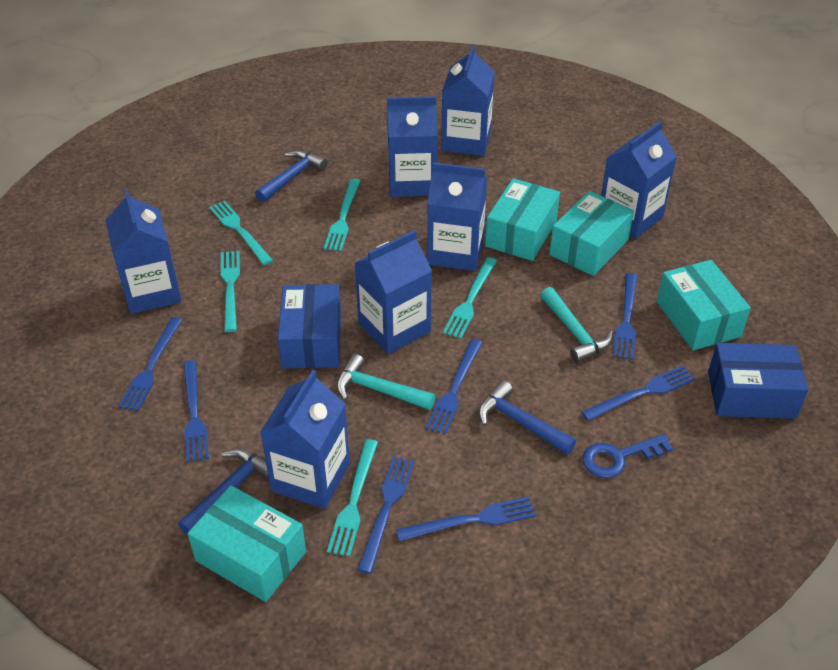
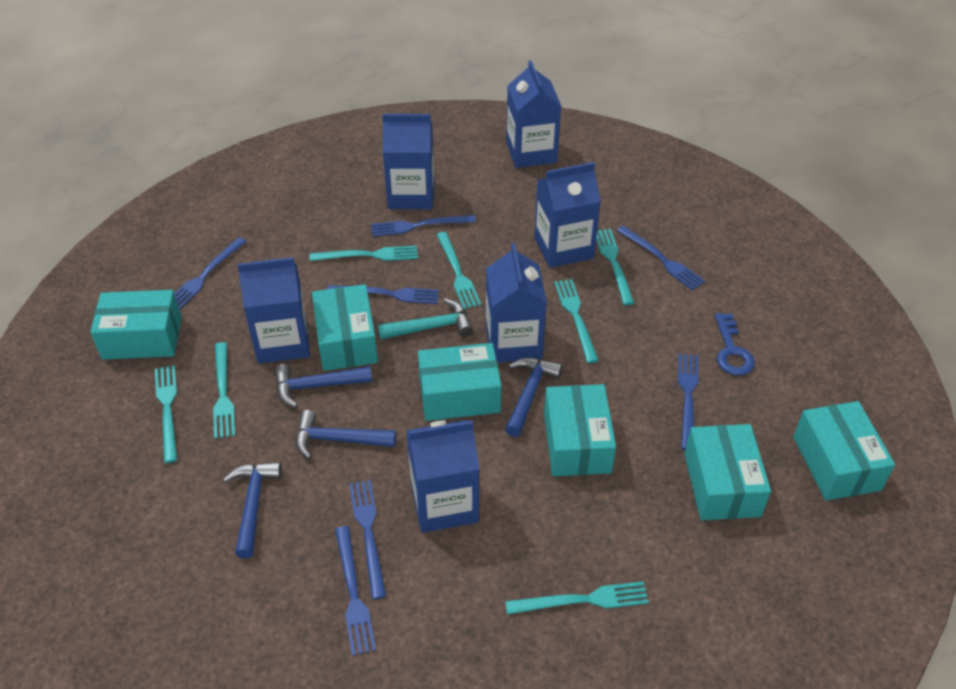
blue box: 2 -> 0
blue carton: 7 -> 6
blue hammer: 3 -> 4
turquoise box: 4 -> 6
turquoise fork: 5 -> 7
turquoise hammer: 2 -> 1

